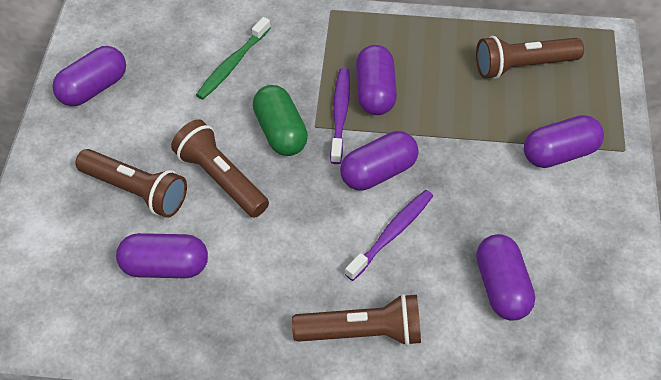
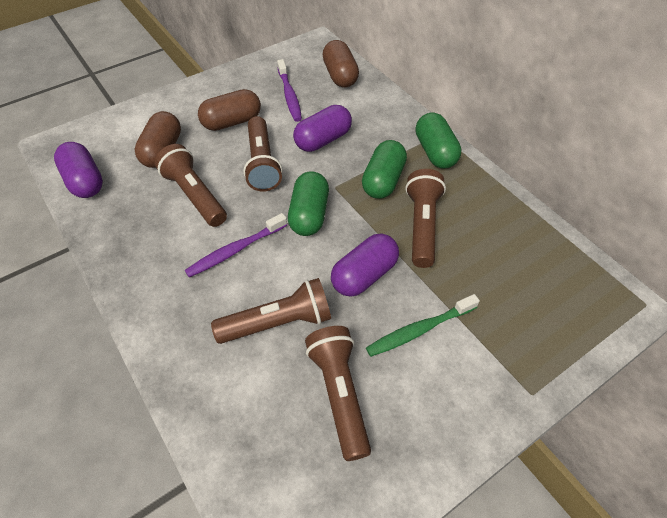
brown capsule: 0 -> 3
brown flashlight: 4 -> 5
green capsule: 1 -> 3
purple capsule: 6 -> 3

